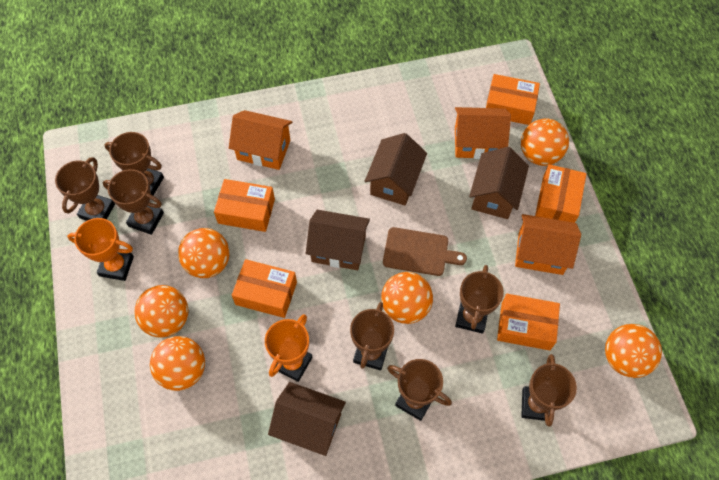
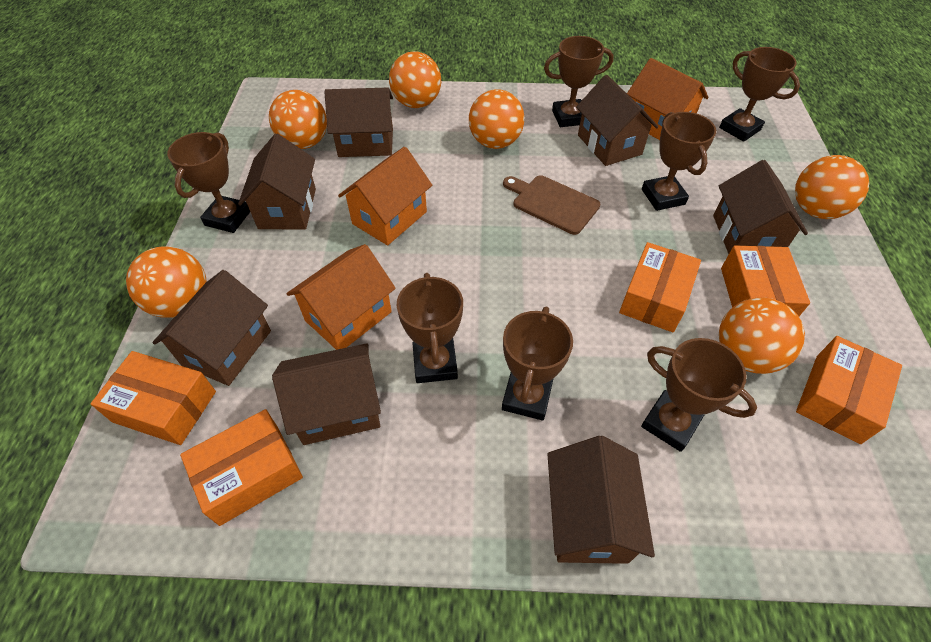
brown house: 4 -> 7
orange trophy: 2 -> 0

